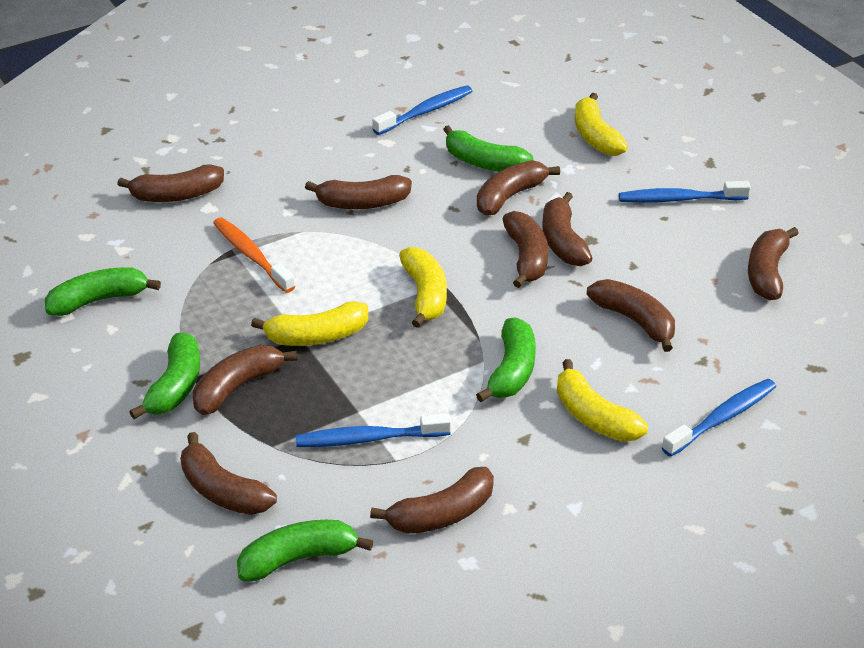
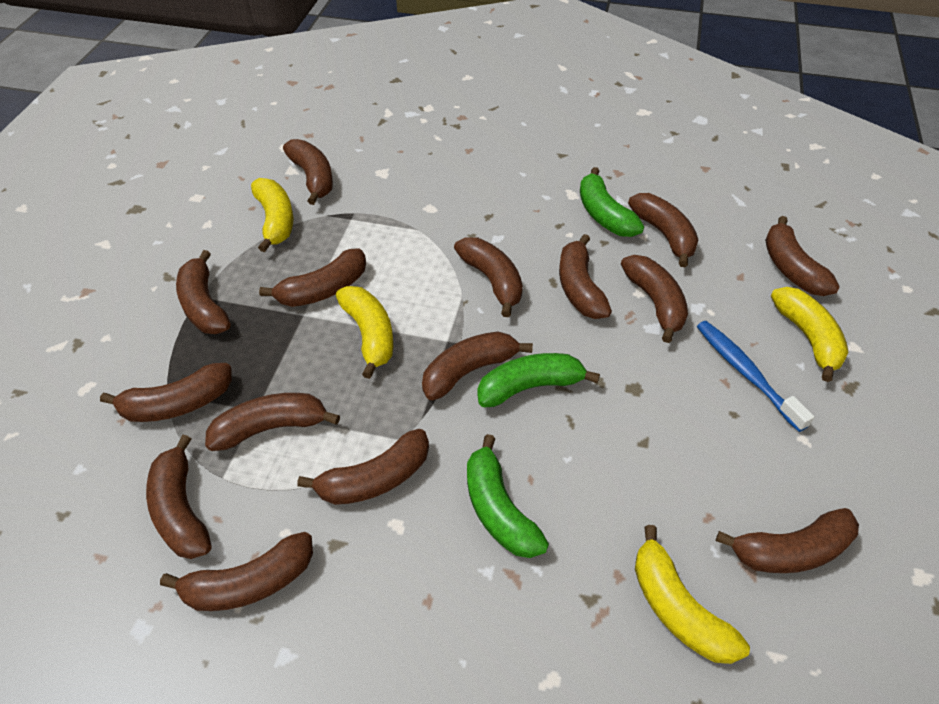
blue toothbrush: 4 -> 1
brown banana: 10 -> 15
green banana: 5 -> 3
orange toothbrush: 1 -> 0

